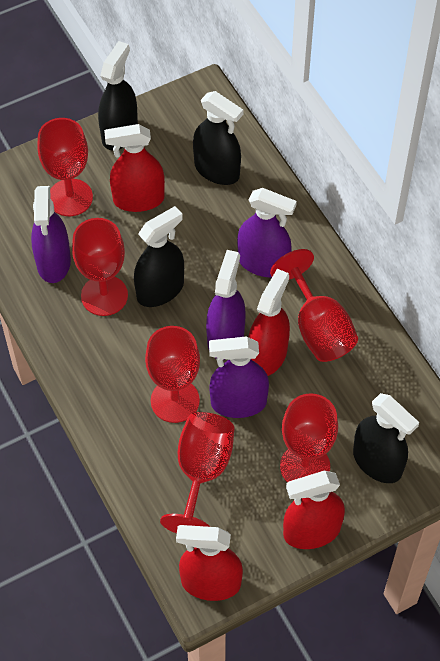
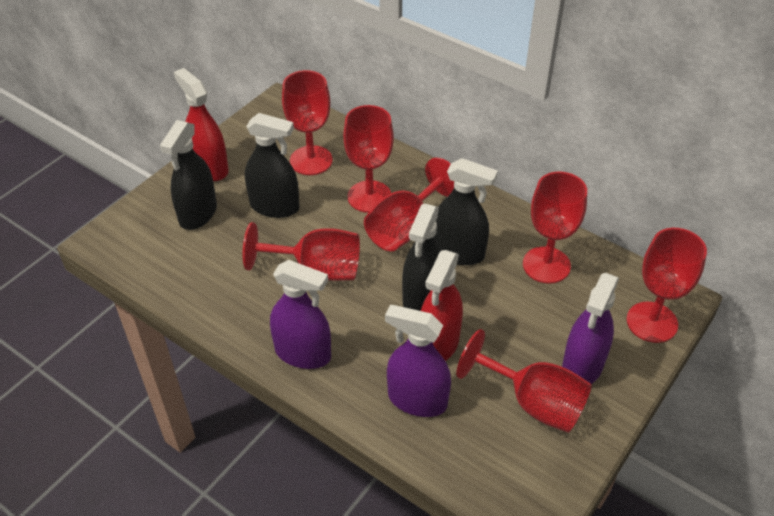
purple spray bottle: 4 -> 3
red goblet: 6 -> 7
red spray bottle: 4 -> 2

